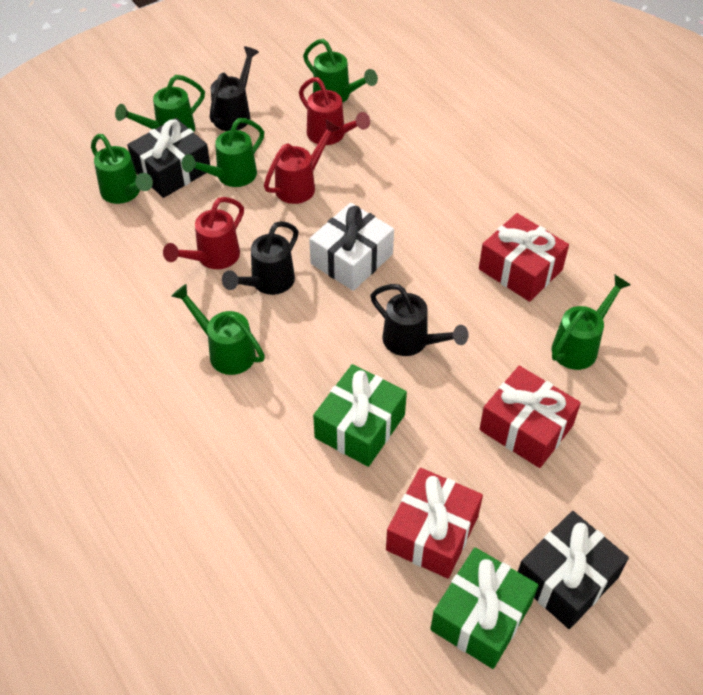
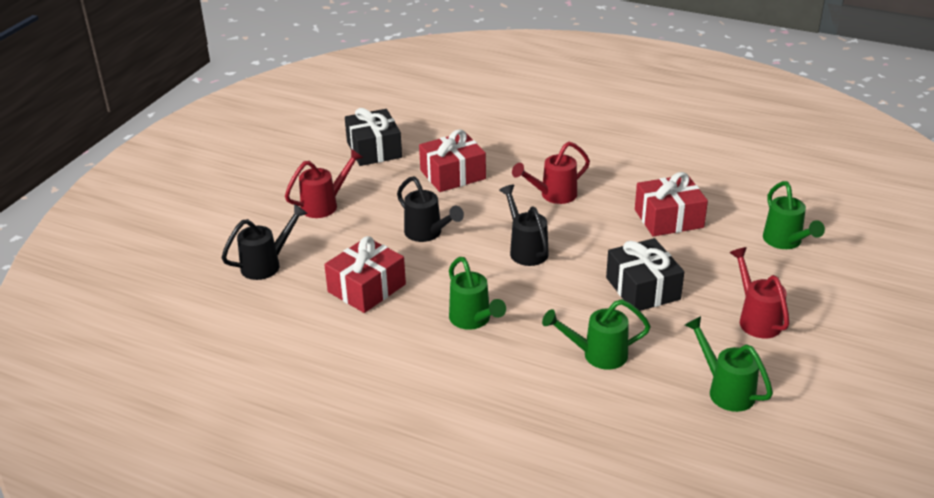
green gift: 2 -> 0
green watering can: 6 -> 4
white gift: 1 -> 0

